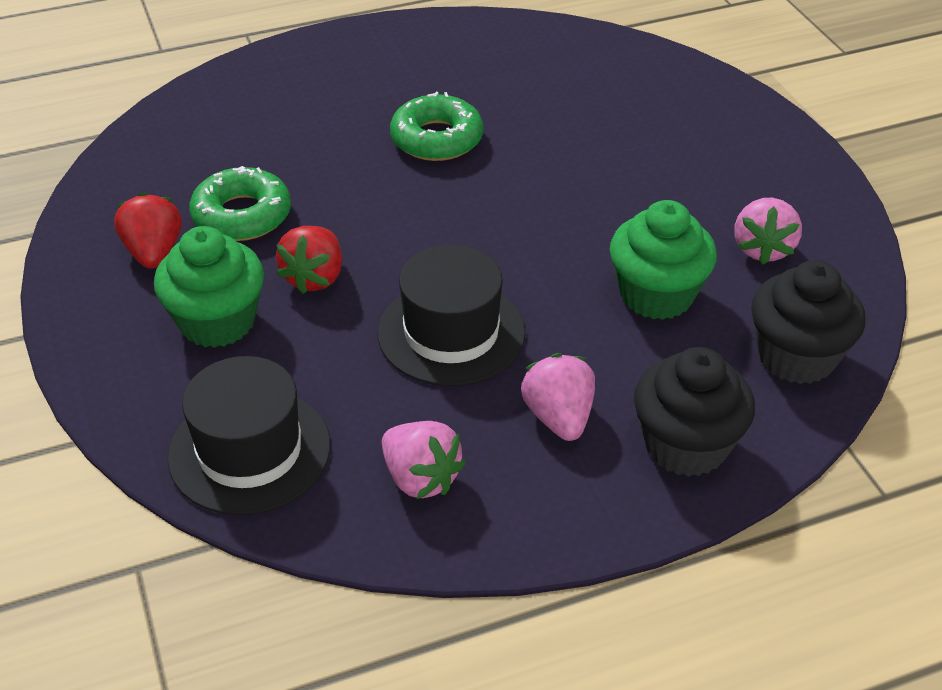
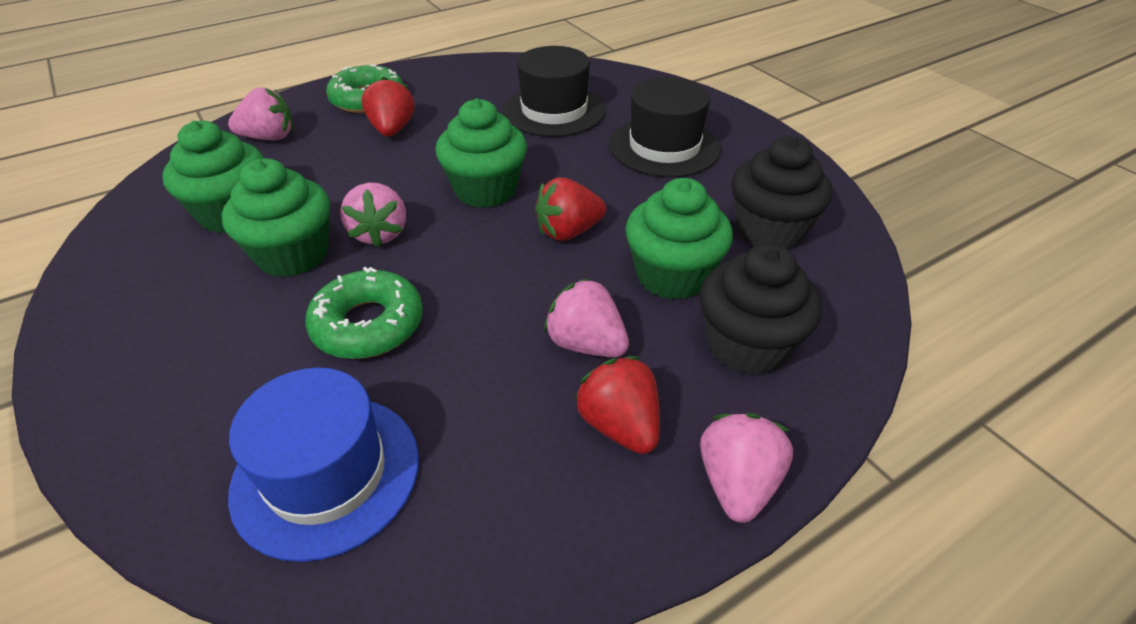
blue hat: 0 -> 1
green cupcake: 2 -> 4
pink strawberry: 3 -> 4
red strawberry: 2 -> 3

